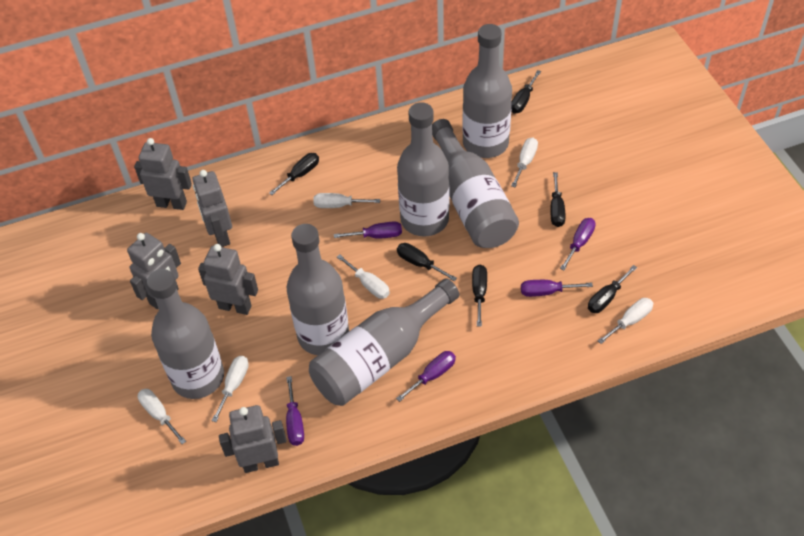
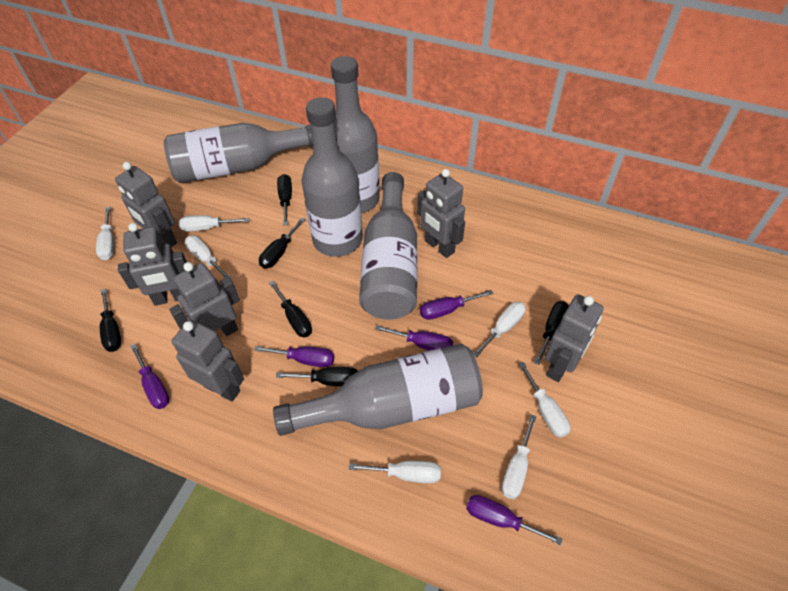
grey bottle: 6 -> 5
grey robot: 5 -> 6
white screwdriver: 6 -> 7

